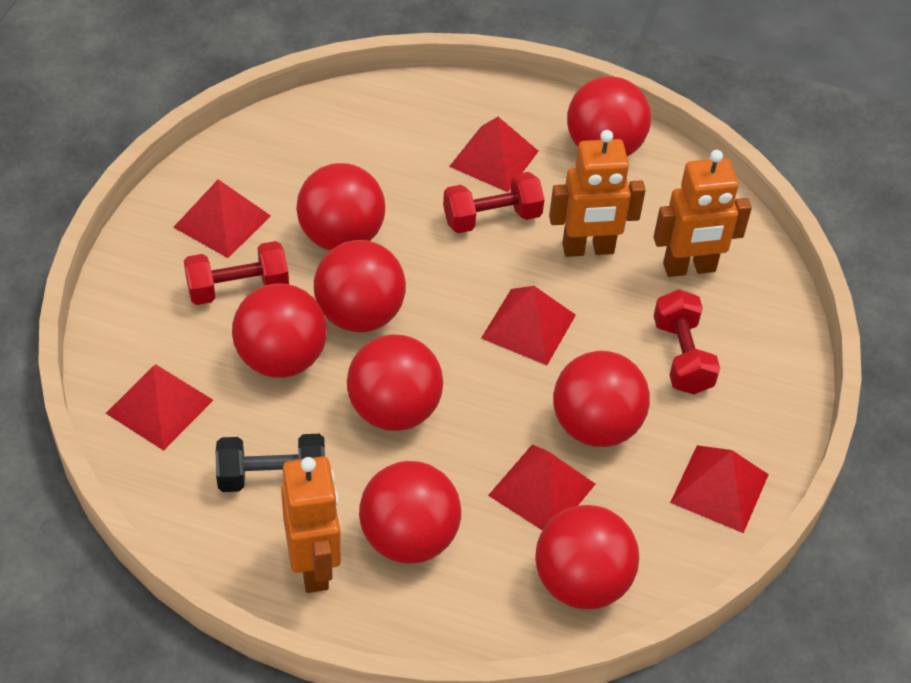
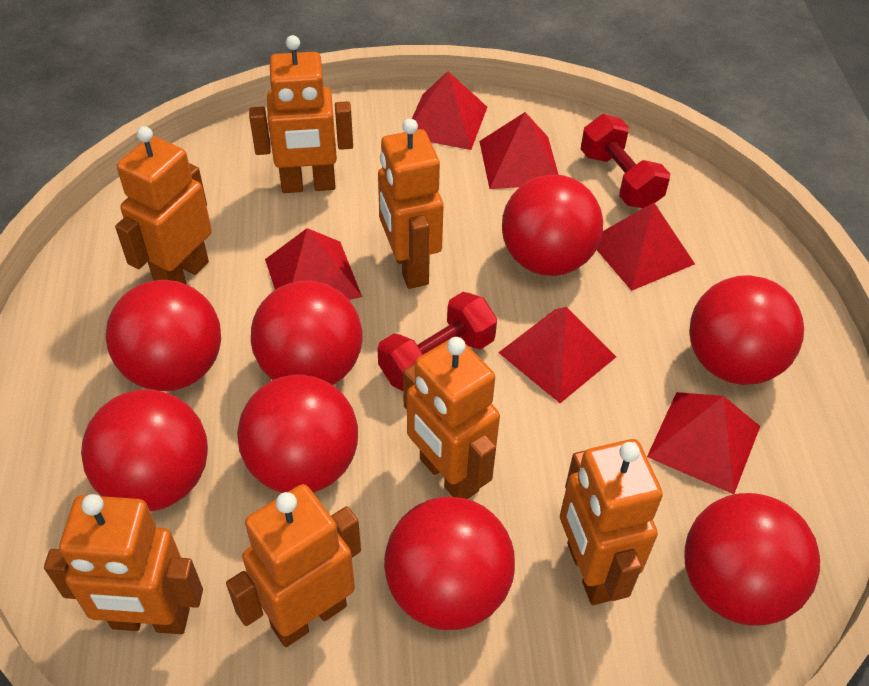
black dumbbell: 1 -> 0
orange robot: 3 -> 7
red dumbbell: 3 -> 2

